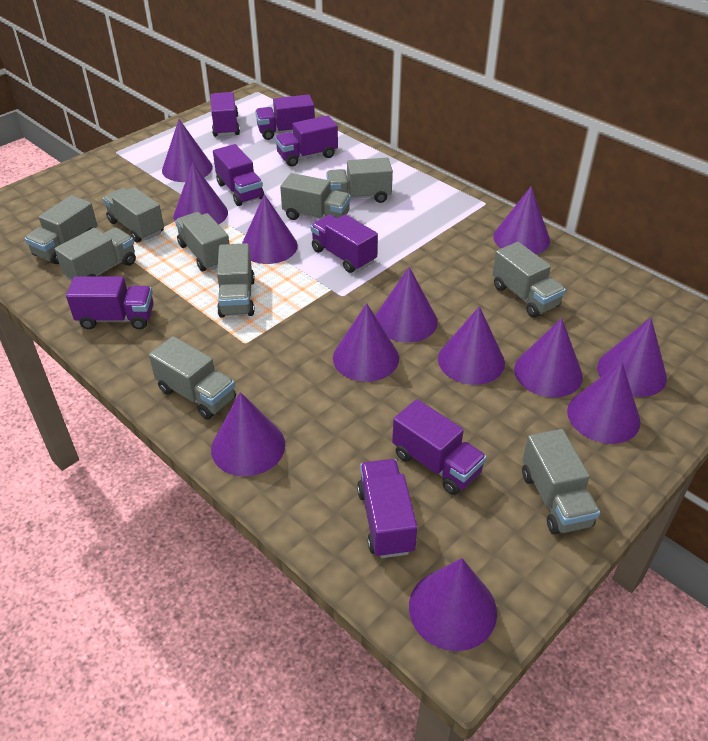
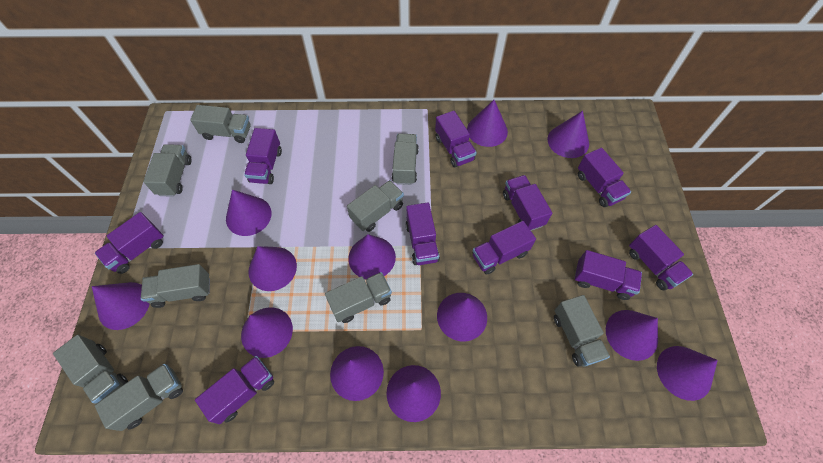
grey truck: 10 -> 9
purple truck: 8 -> 10

